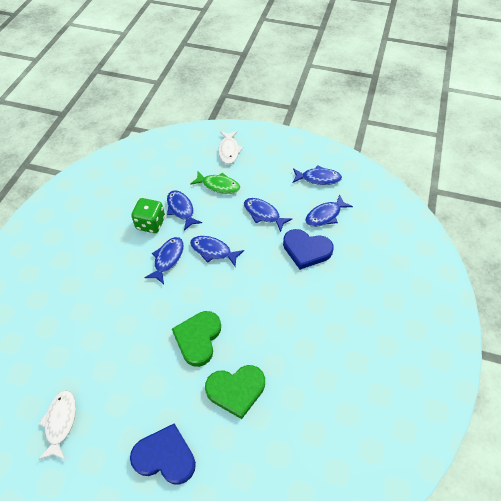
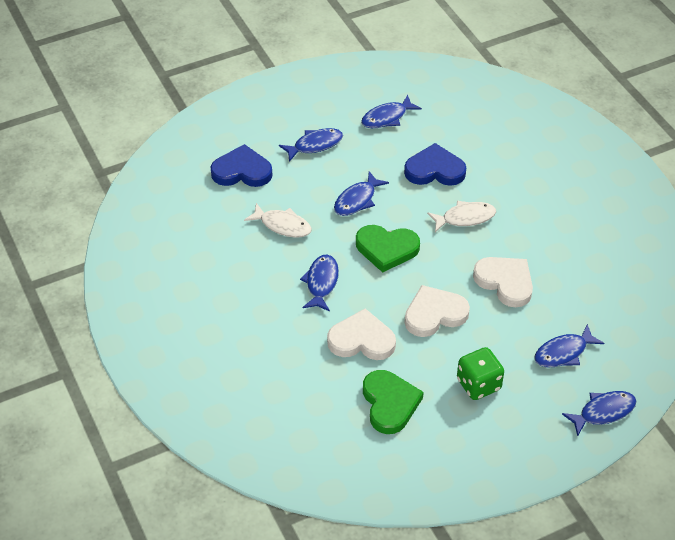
green fish: 1 -> 0
white heart: 0 -> 3

